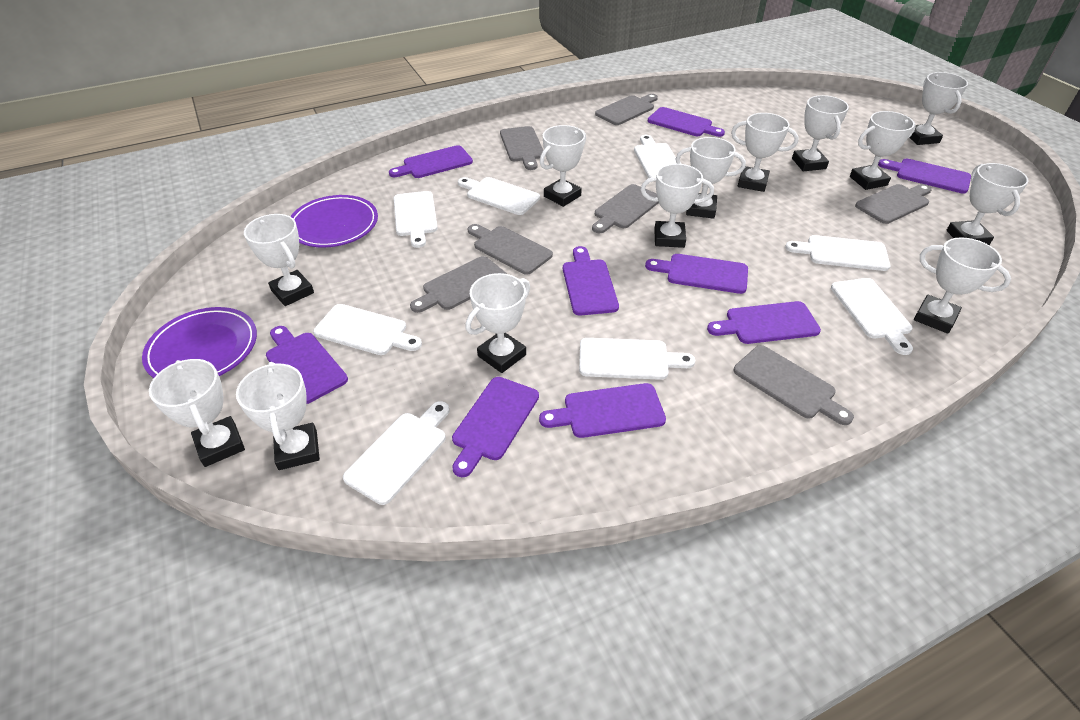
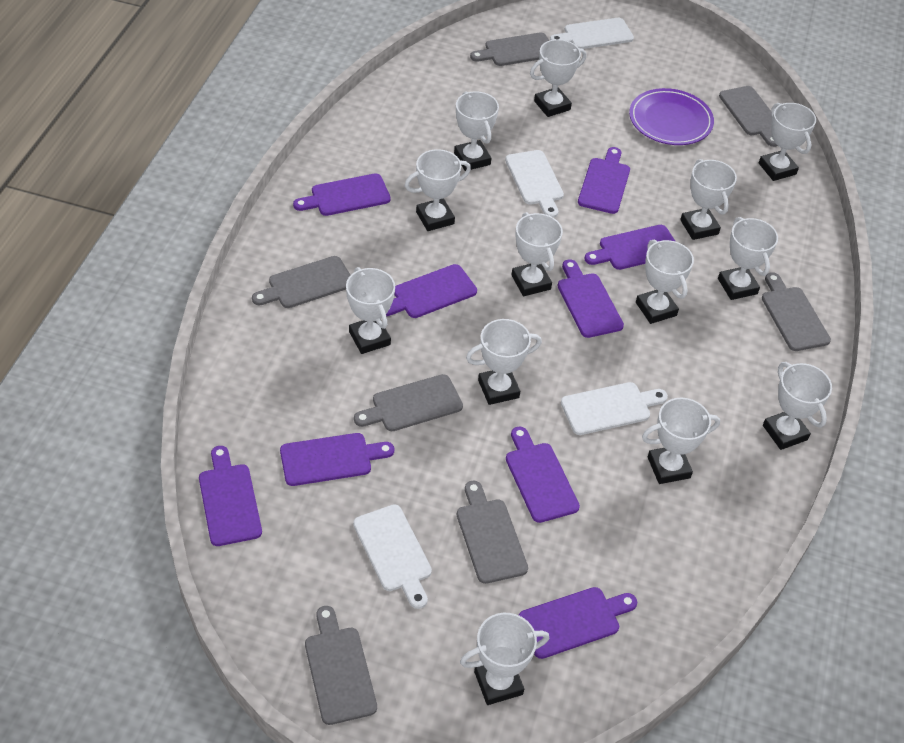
purple plate: 2 -> 1
white cutting board: 8 -> 4

